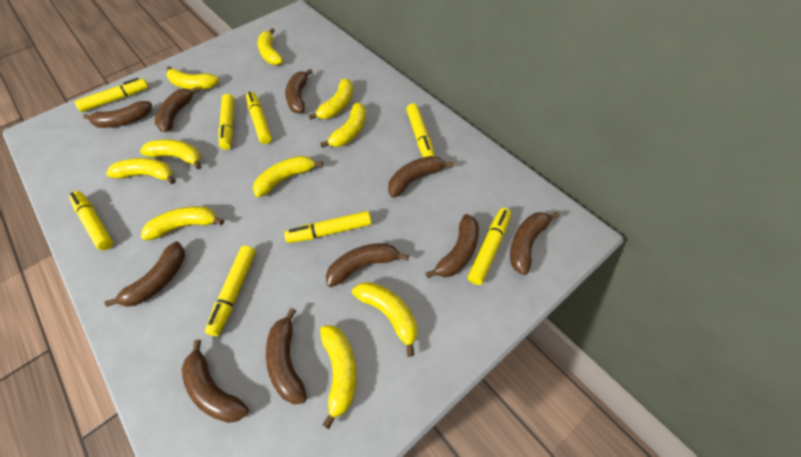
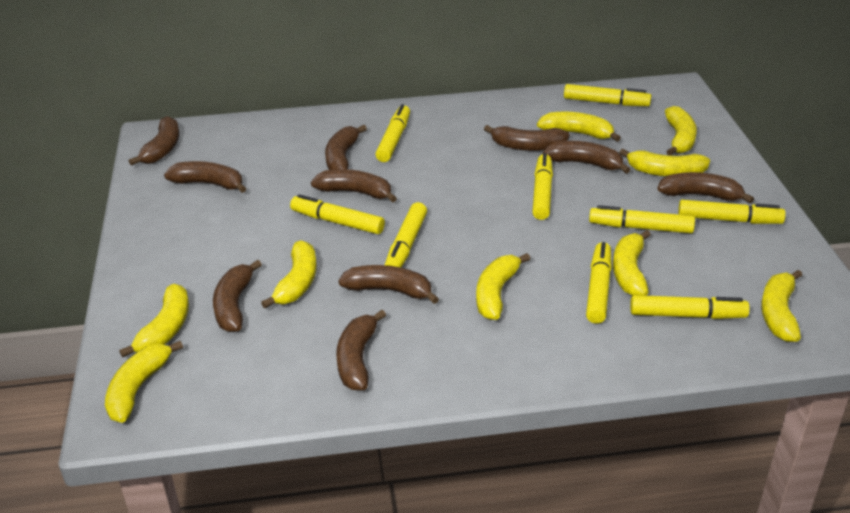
yellow banana: 10 -> 9
yellow marker: 8 -> 9

